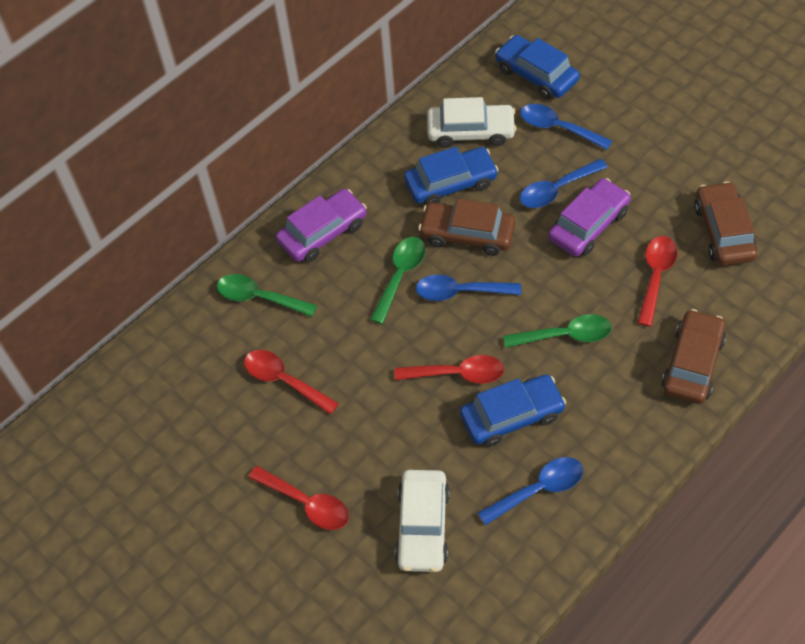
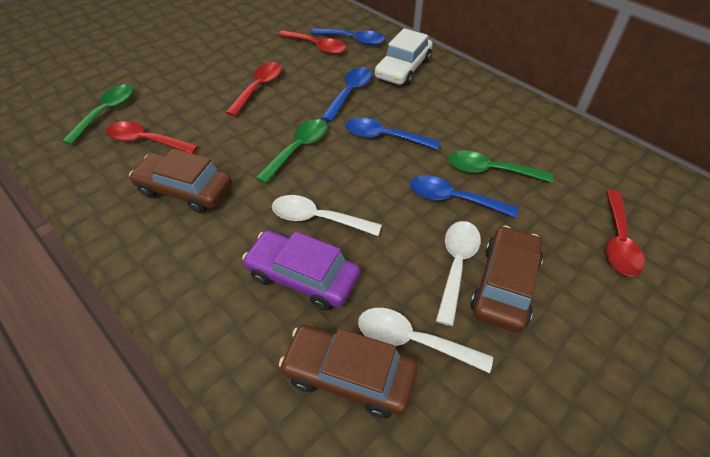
blue car: 3 -> 0
purple car: 2 -> 1
white car: 2 -> 1
white spoon: 0 -> 3

